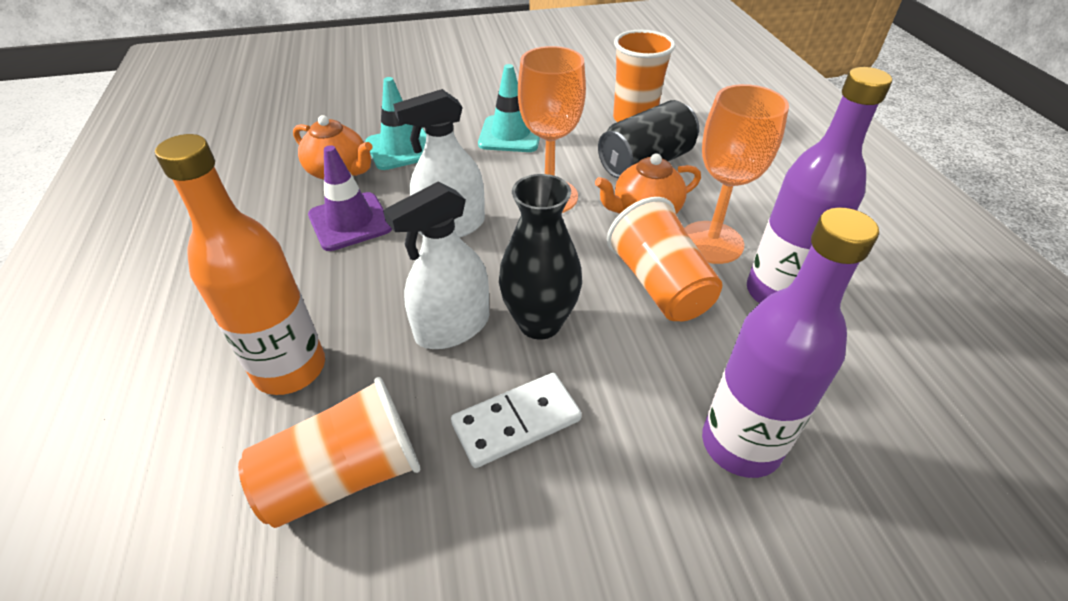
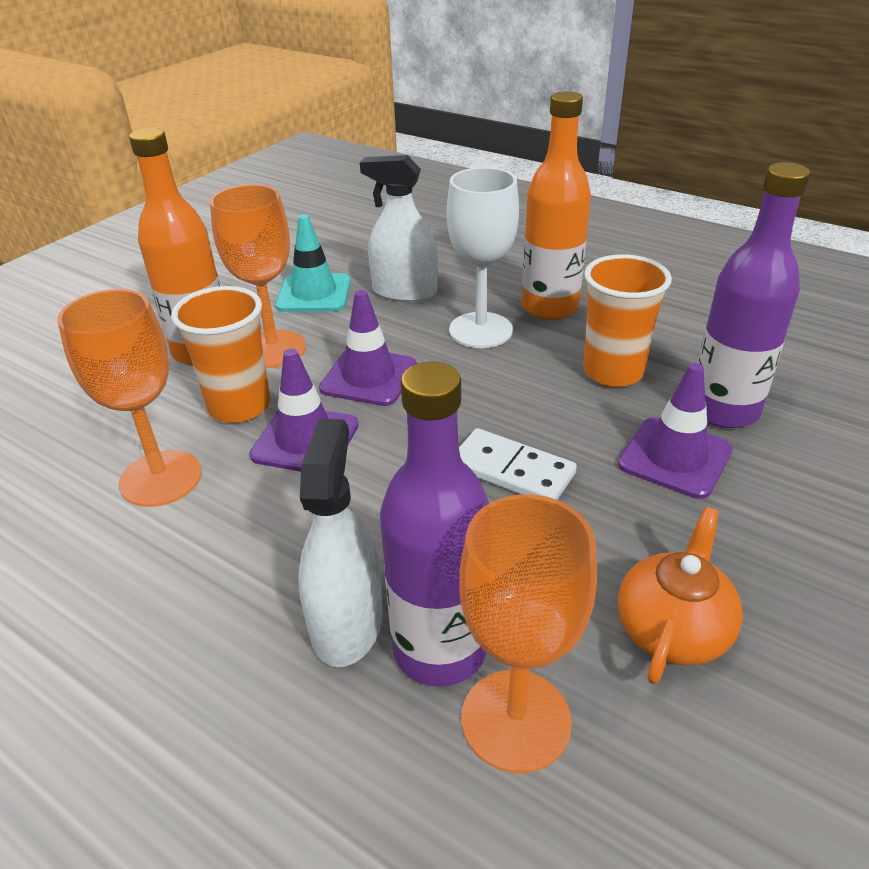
black can: 1 -> 0
black vase: 1 -> 0
orange bottle: 1 -> 2
orange cup: 3 -> 2
orange goblet: 2 -> 3
orange teapot: 2 -> 1
purple traffic cone: 1 -> 3
turquoise traffic cone: 2 -> 1
white goblet: 0 -> 1

